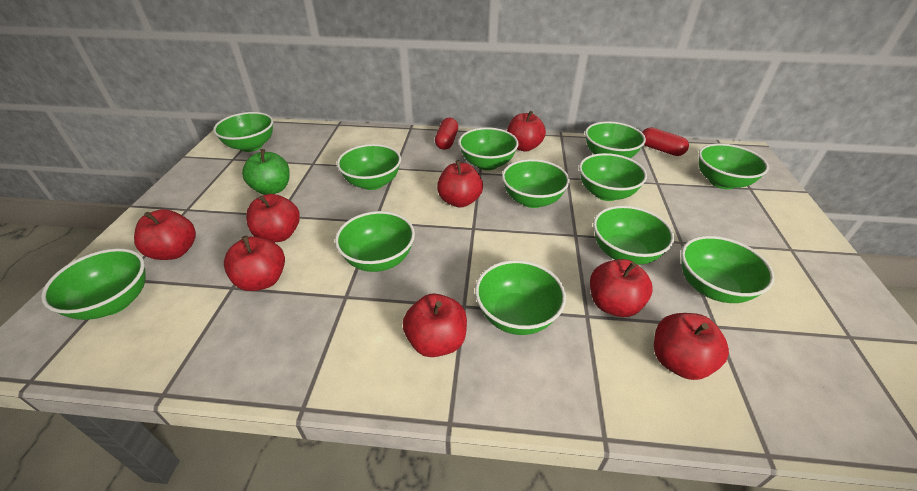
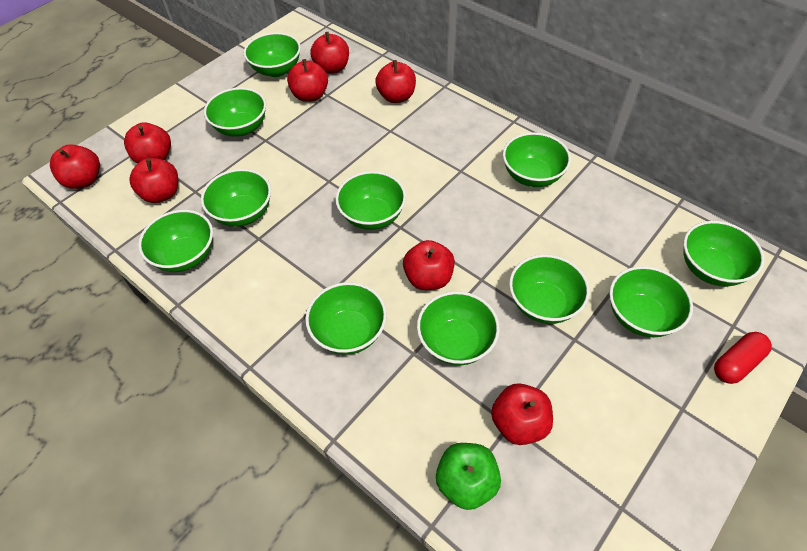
green bowl: 12 -> 11
red capsule: 2 -> 1

